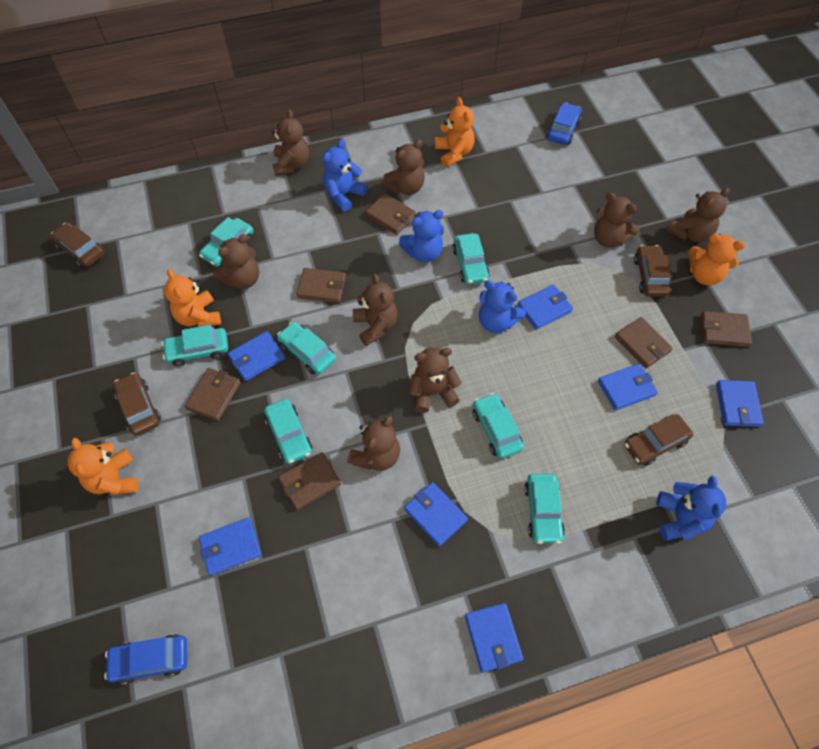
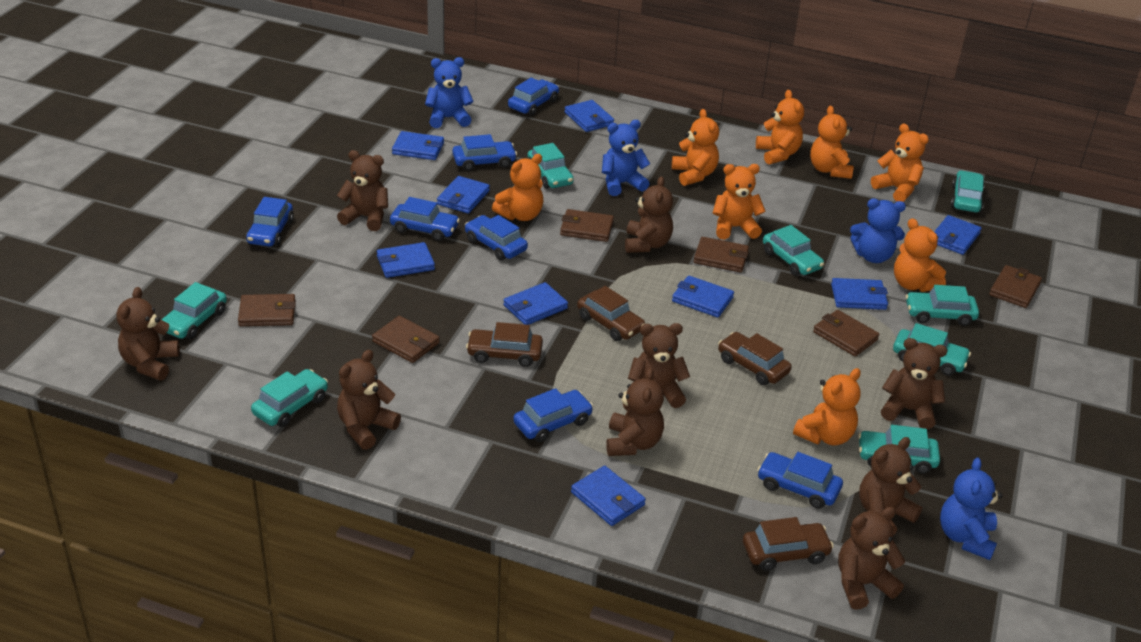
blue car: 2 -> 7
blue wallet: 7 -> 9
brown teddy bear: 8 -> 9
orange teddy bear: 4 -> 8
turquoise car: 7 -> 8

